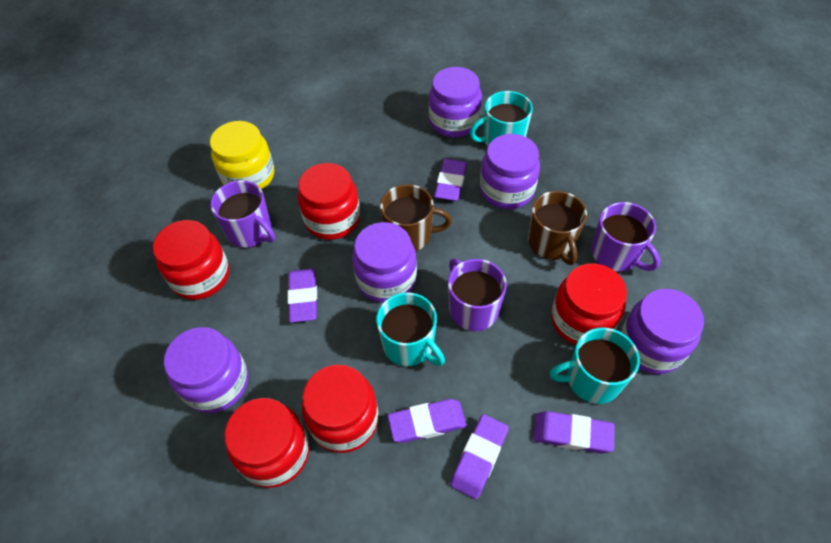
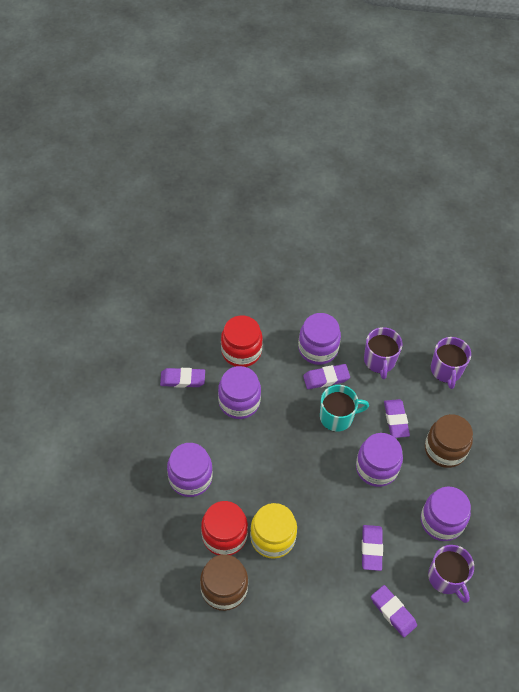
brown jar: 0 -> 2
brown mug: 2 -> 0
red jar: 5 -> 2
turquoise mug: 3 -> 1

